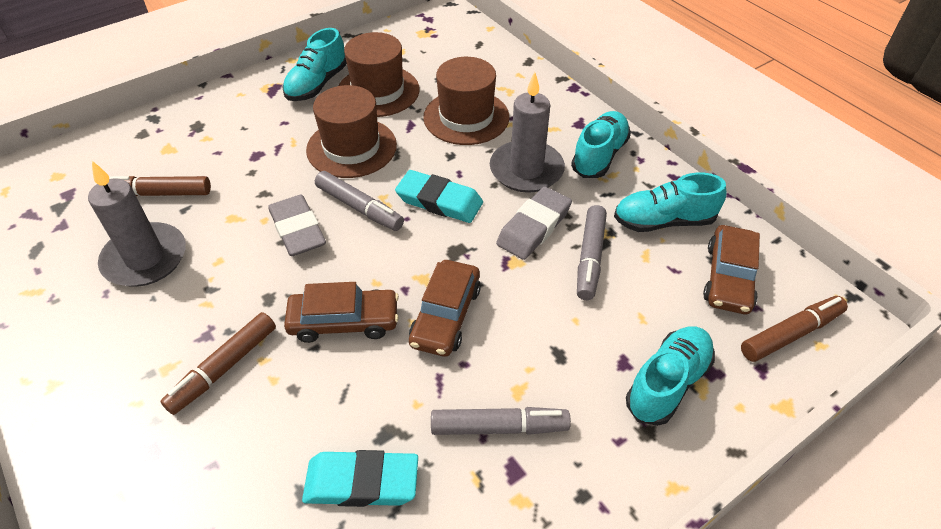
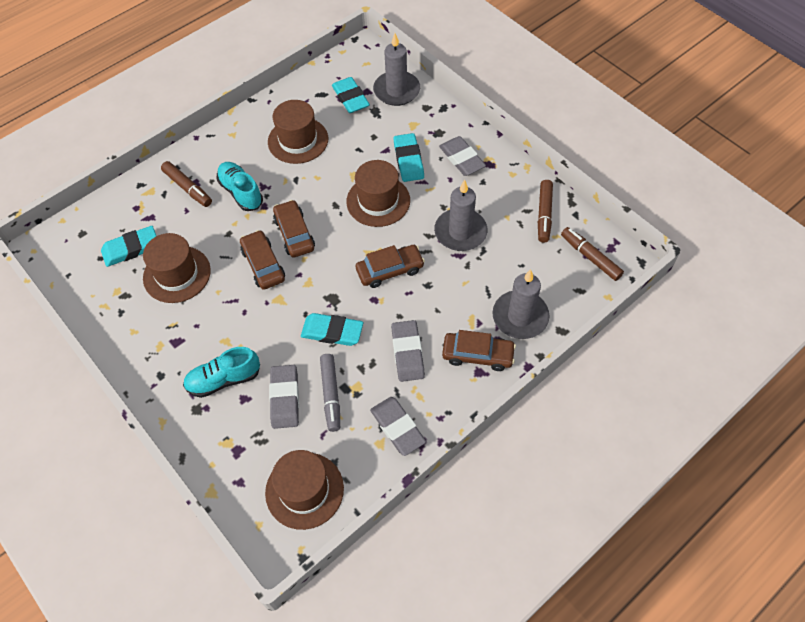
brown car: 3 -> 4
brown hat: 3 -> 4
grey candle: 2 -> 3
grey eraser: 2 -> 4
grey marker: 3 -> 1
turquoise eraser: 2 -> 4
turquoise shoe: 4 -> 2

